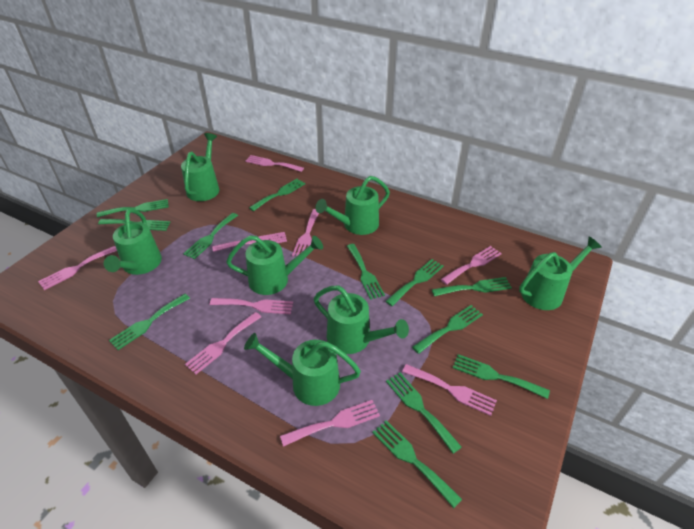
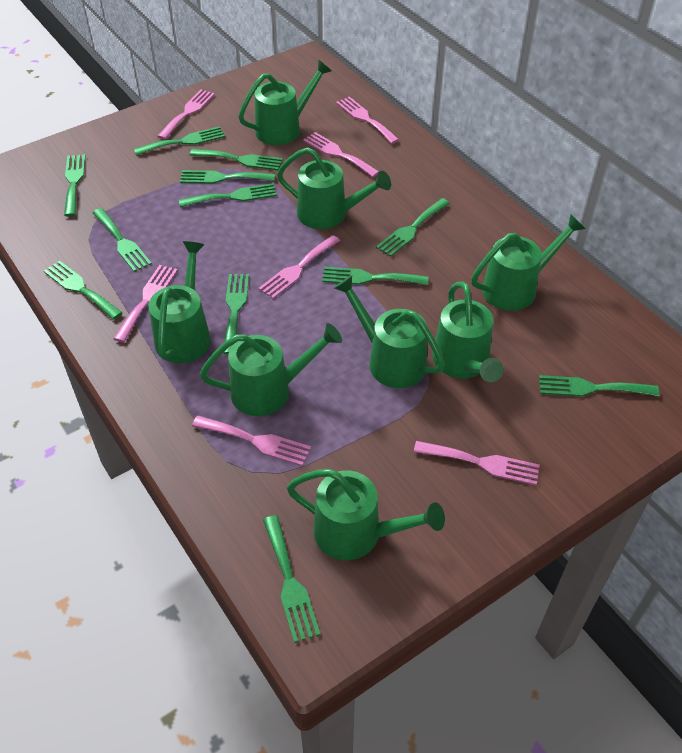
green watering can: 7 -> 8
pink fork: 9 -> 7

